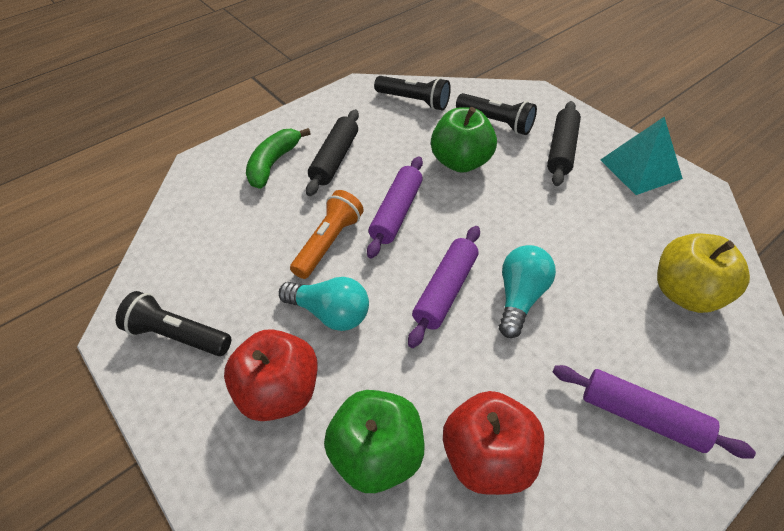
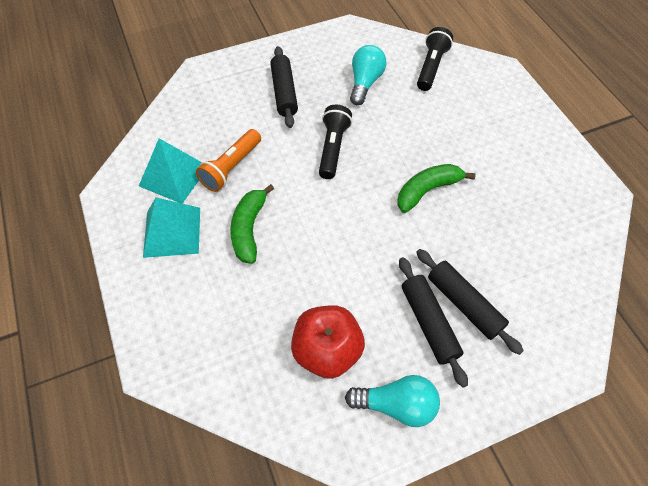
black flashlight: 3 -> 2
black rolling pin: 2 -> 3
green apple: 2 -> 0
green banana: 1 -> 2
purple rolling pin: 3 -> 0
red apple: 2 -> 1
turquoise pyramid: 1 -> 2
yellow apple: 1 -> 0

